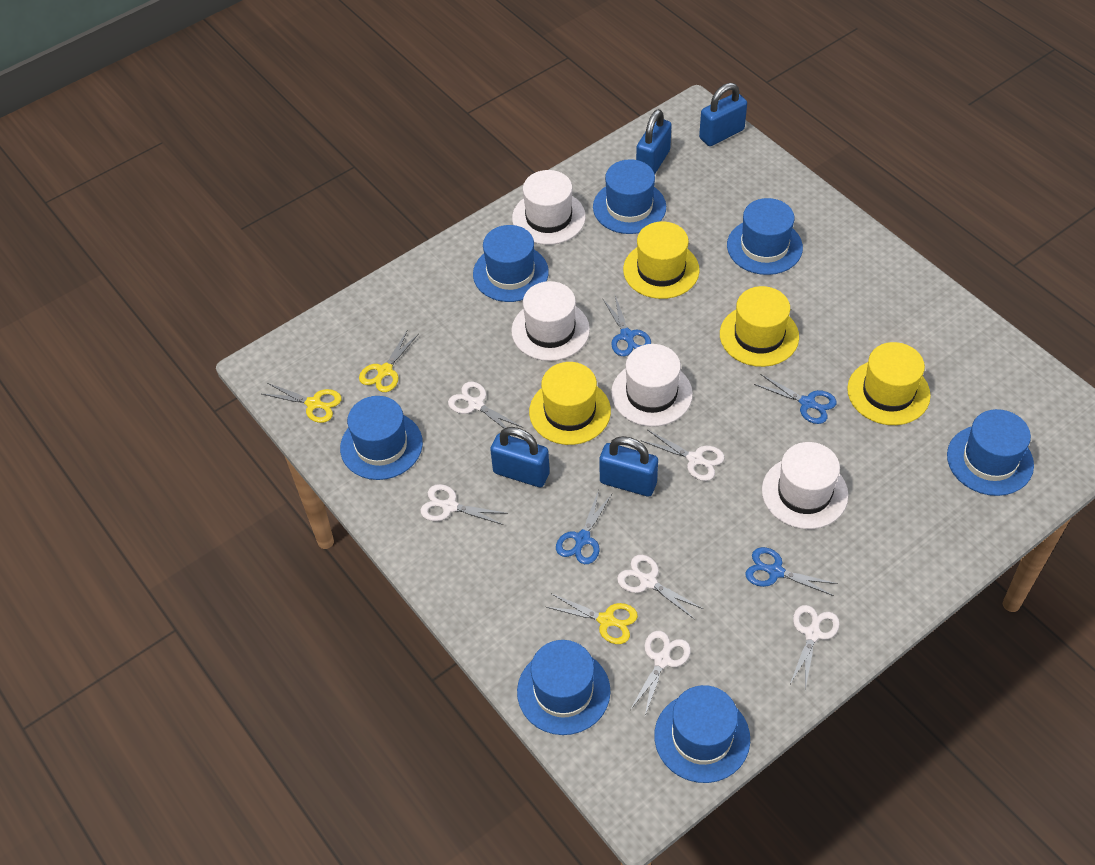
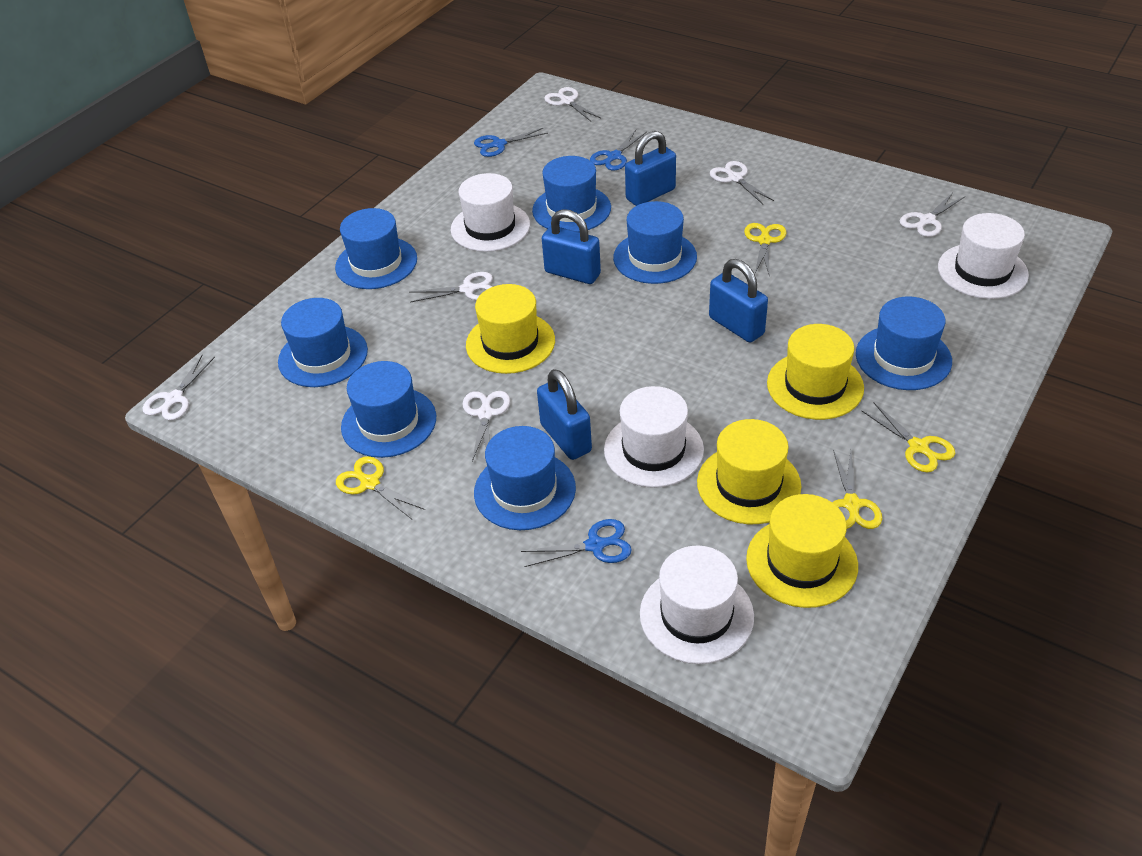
blue scissors: 4 -> 3
yellow scissors: 3 -> 4

